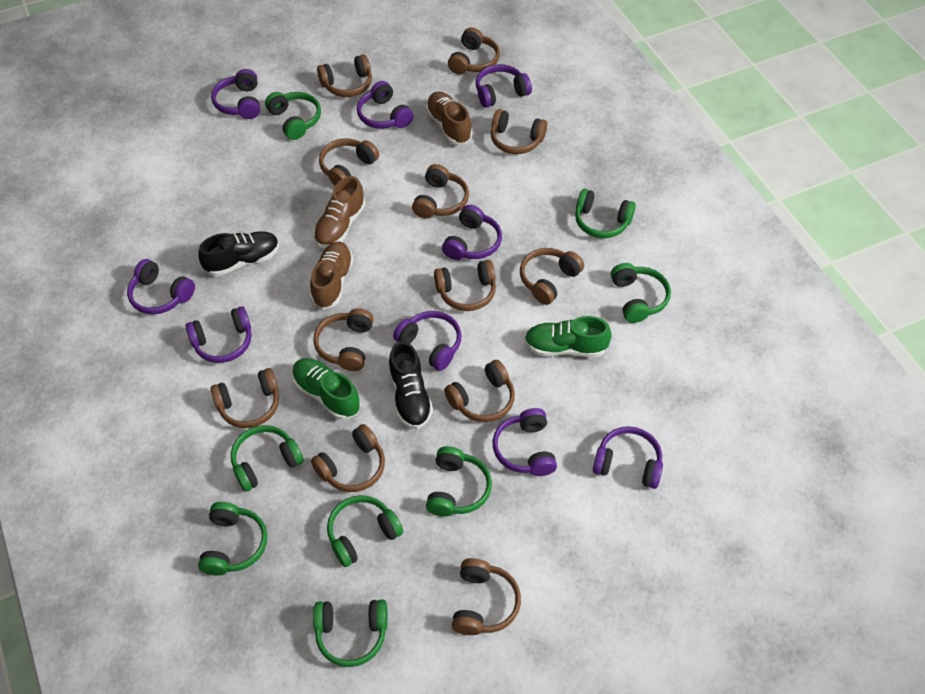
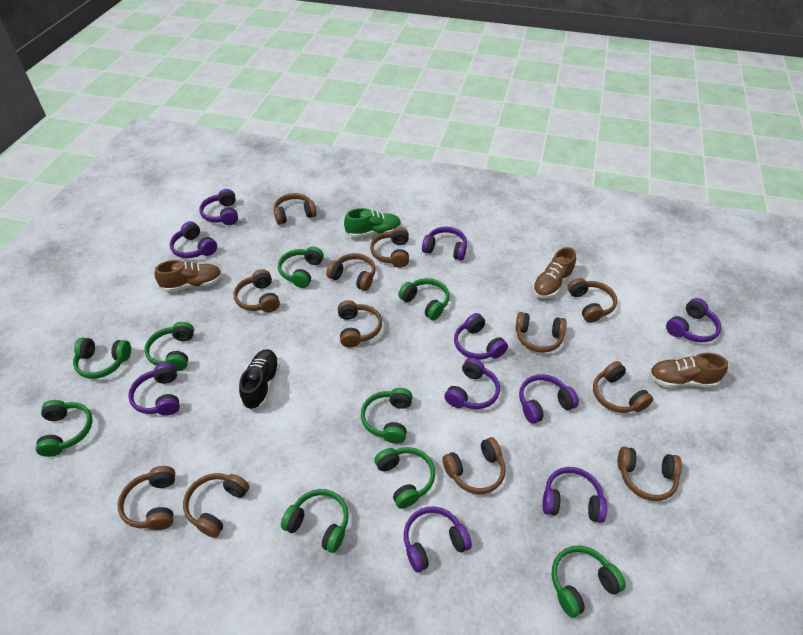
black shoe: 2 -> 1
green headphones: 8 -> 9
green shoe: 2 -> 1
purple headphones: 9 -> 10

